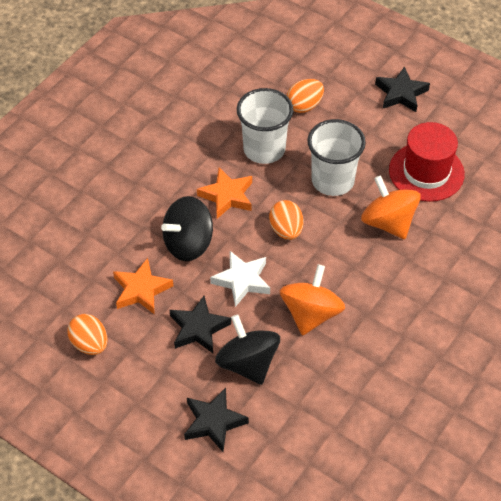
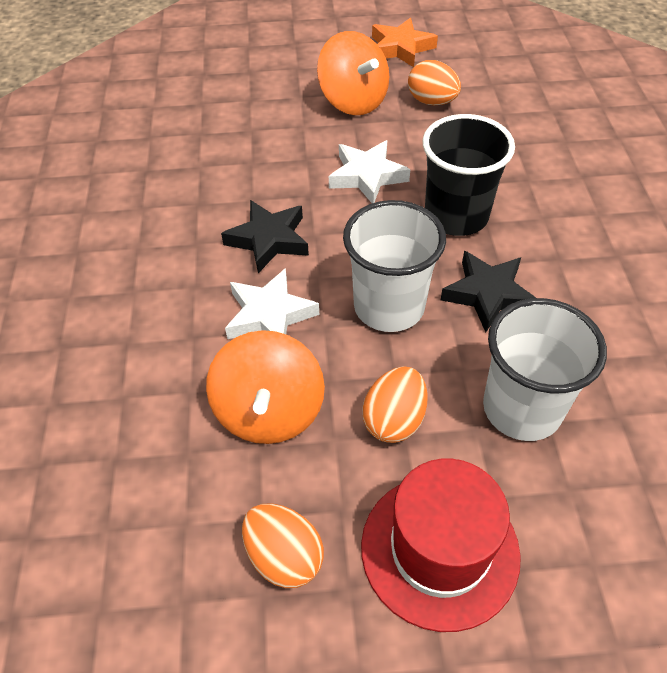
black cup: 0 -> 1
black spinning top: 2 -> 0
black star: 3 -> 2
orange star: 2 -> 1
white star: 1 -> 2

